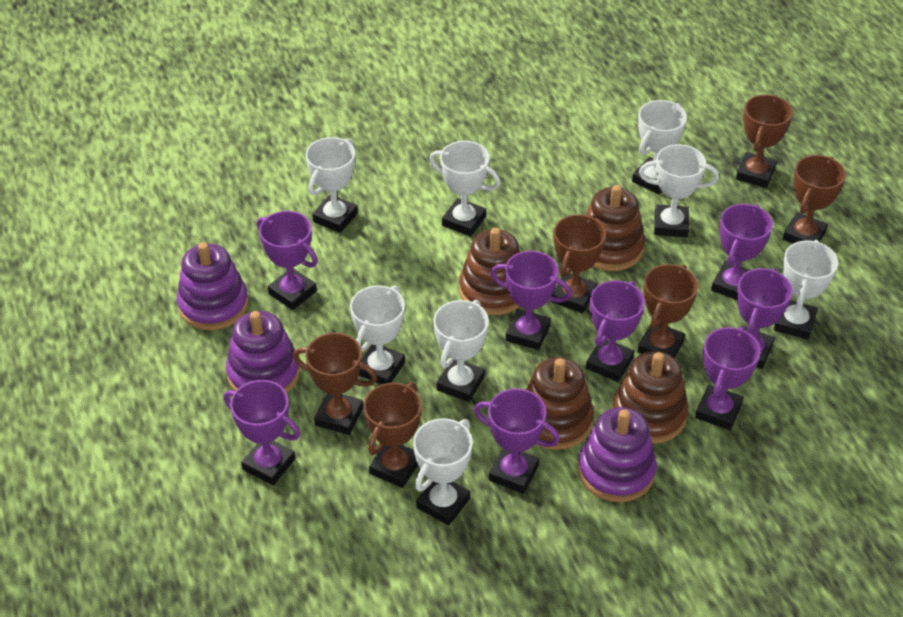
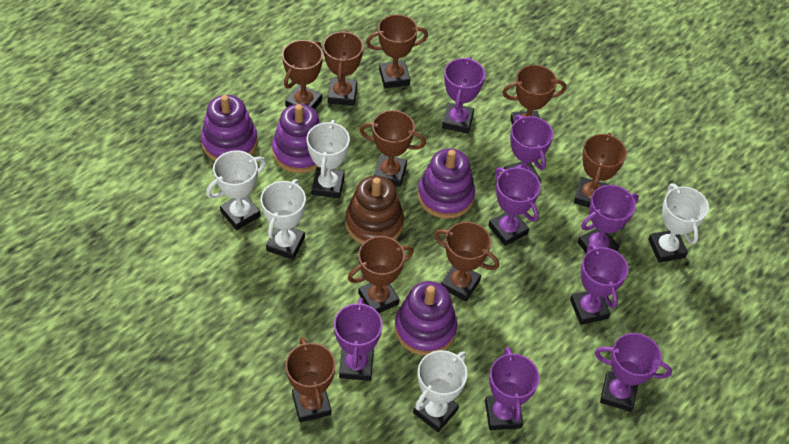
brown stacking toy: 4 -> 1
brown trophy: 6 -> 9
purple stacking toy: 3 -> 4
white trophy: 8 -> 5

